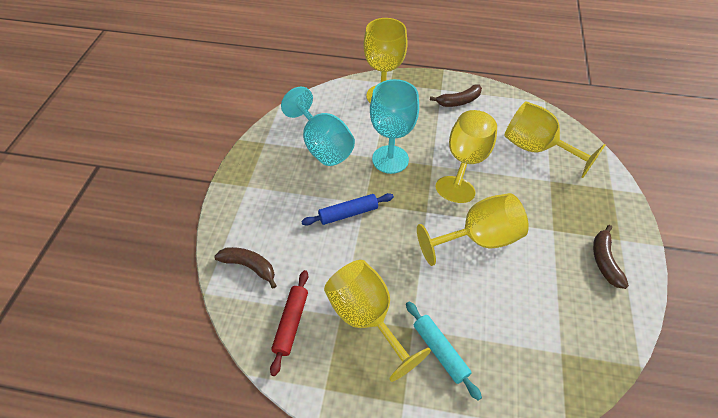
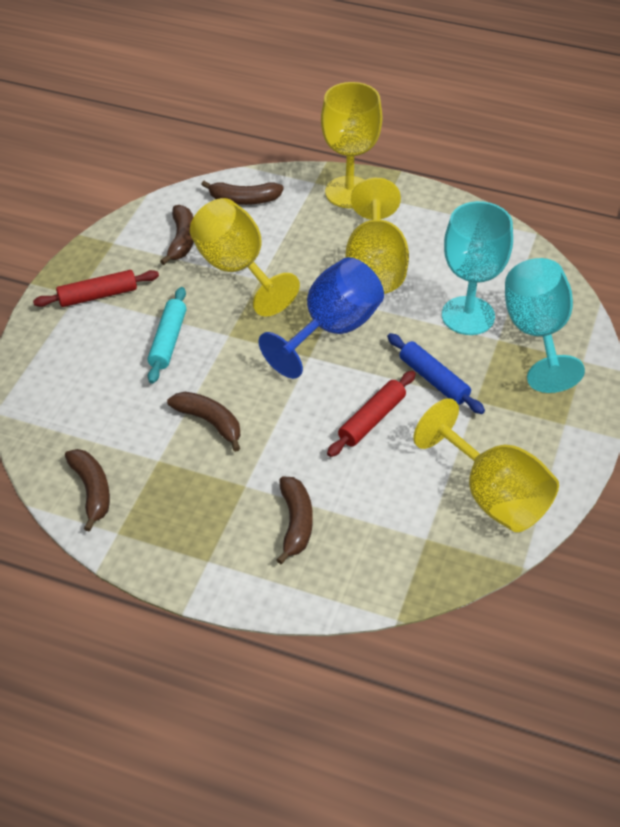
blue goblet: 0 -> 1
brown banana: 3 -> 5
red rolling pin: 1 -> 2
yellow goblet: 5 -> 4

